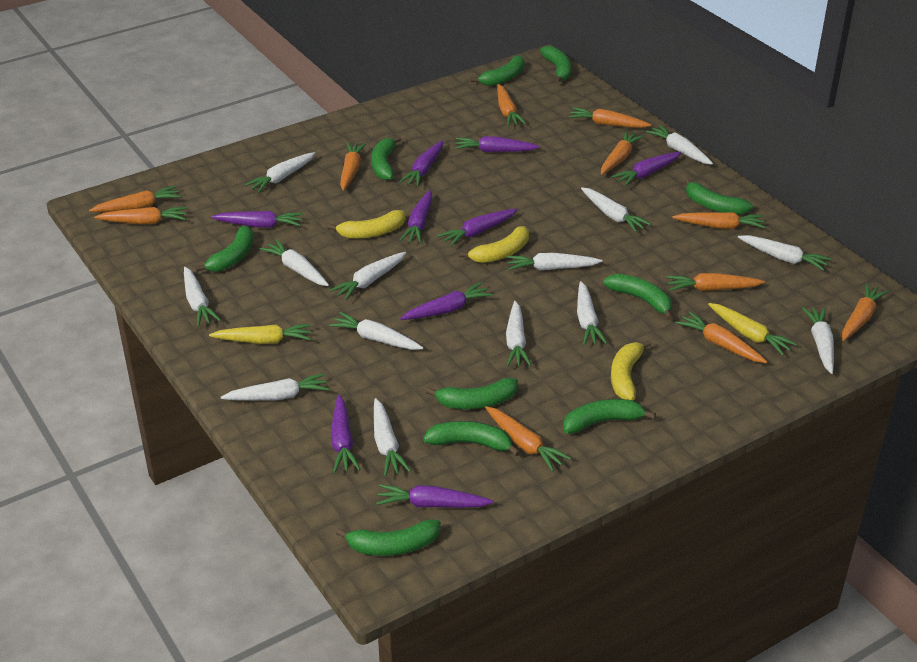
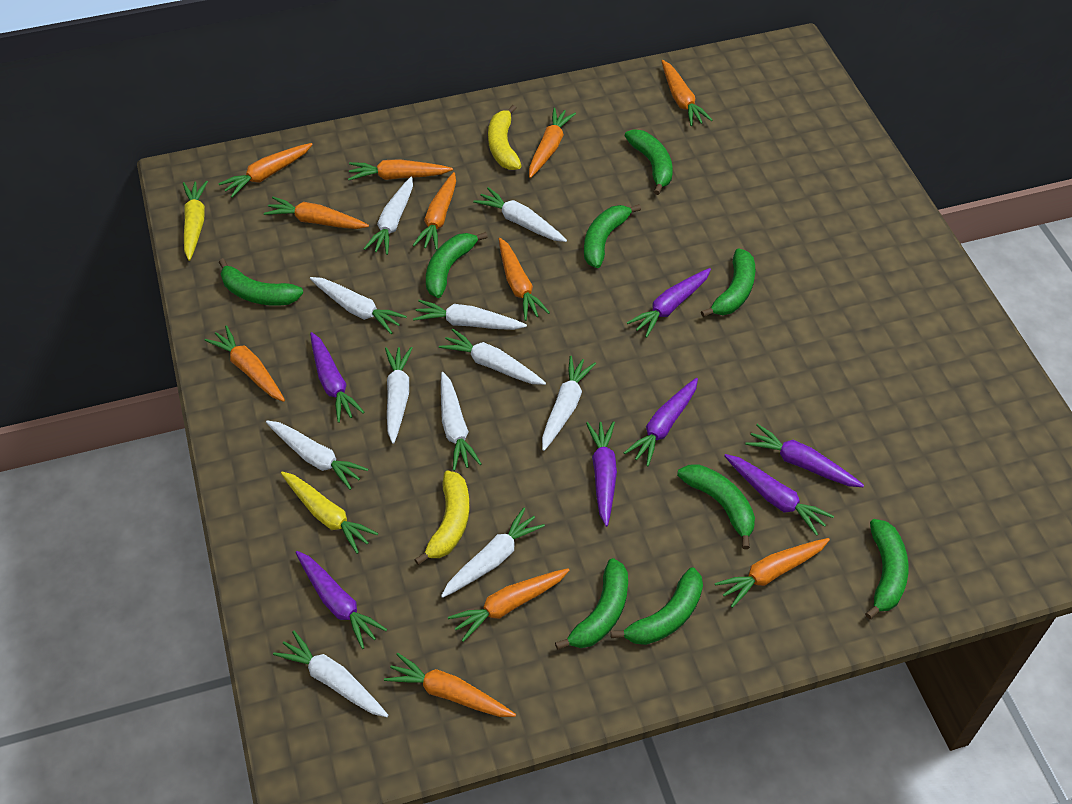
green banana: 10 -> 9
purple carrot: 9 -> 7
white carrot: 14 -> 11
yellow banana: 3 -> 2

